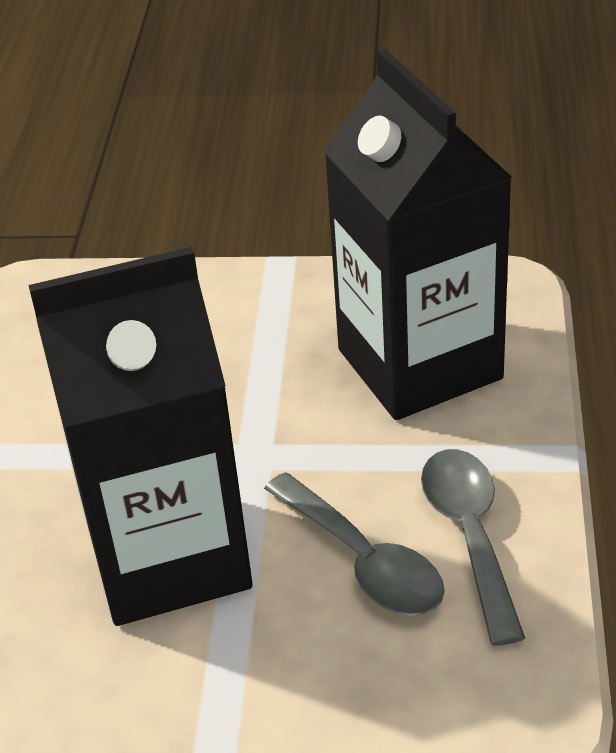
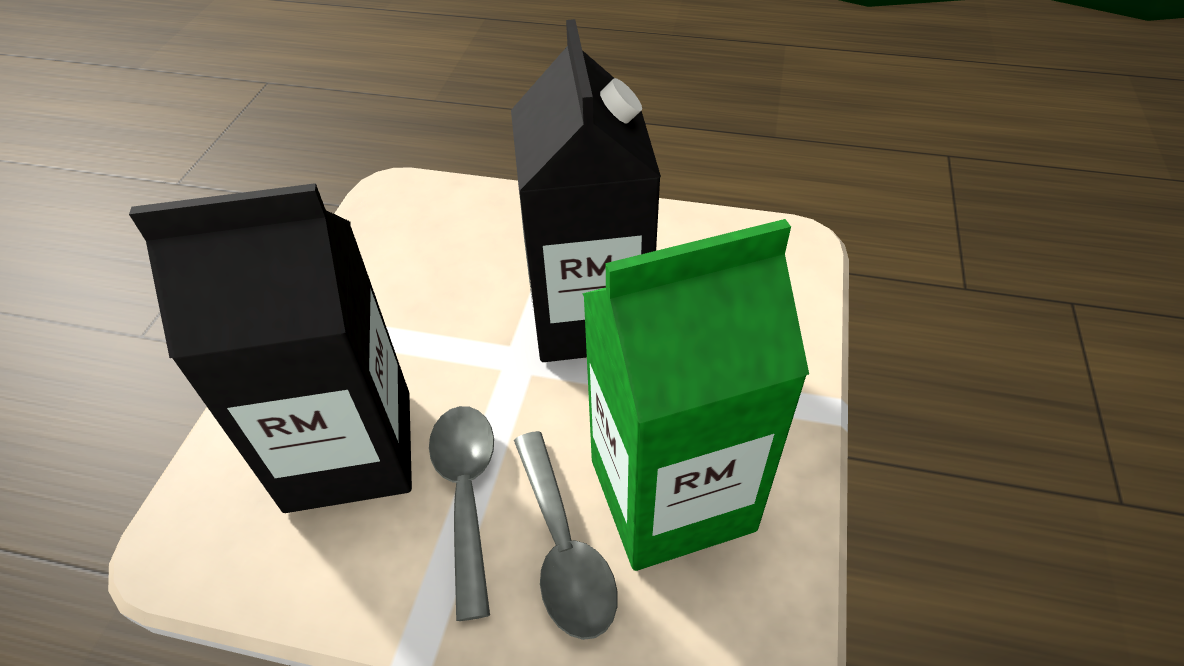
green carton: 0 -> 1

